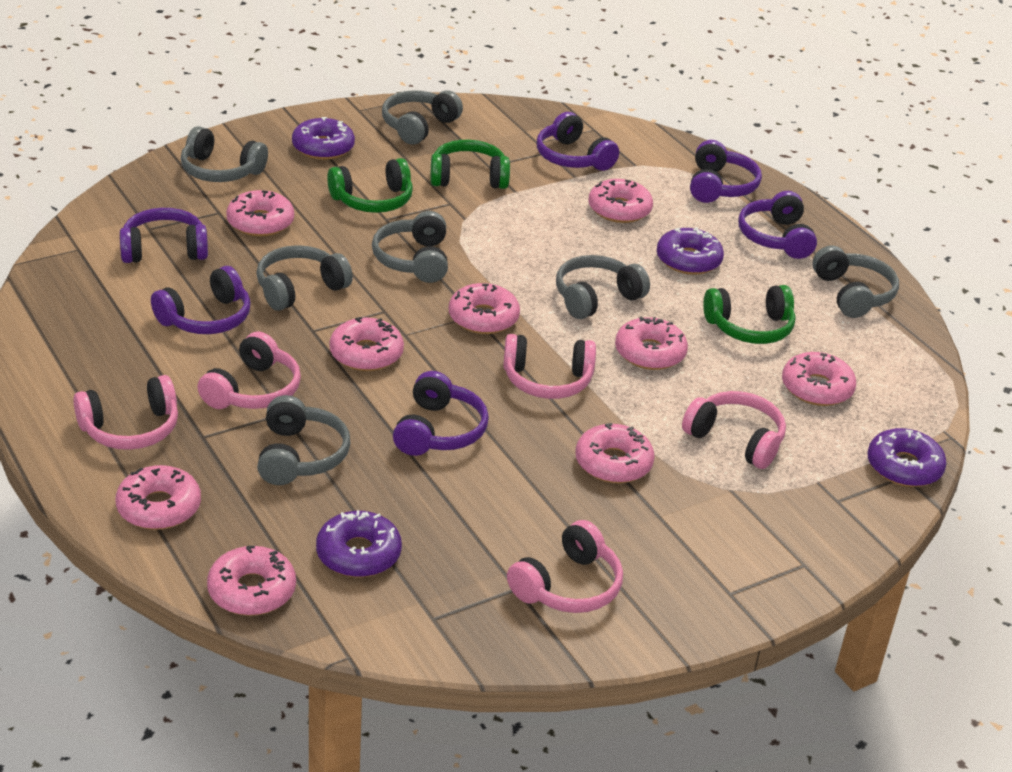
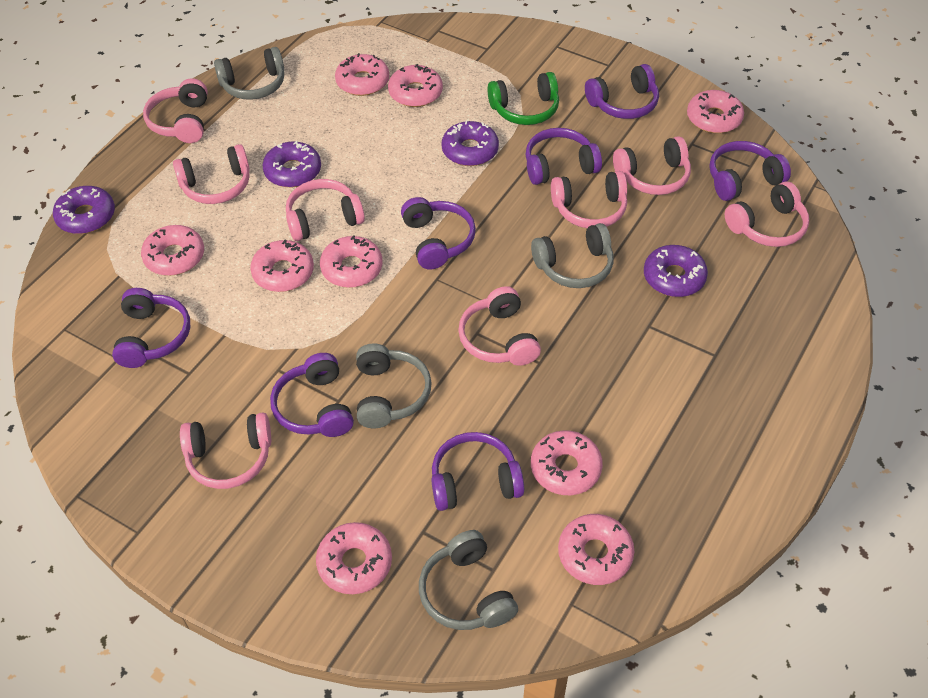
green headphones: 3 -> 1
grey headphones: 7 -> 4
pink headphones: 5 -> 8
purple headphones: 6 -> 7

